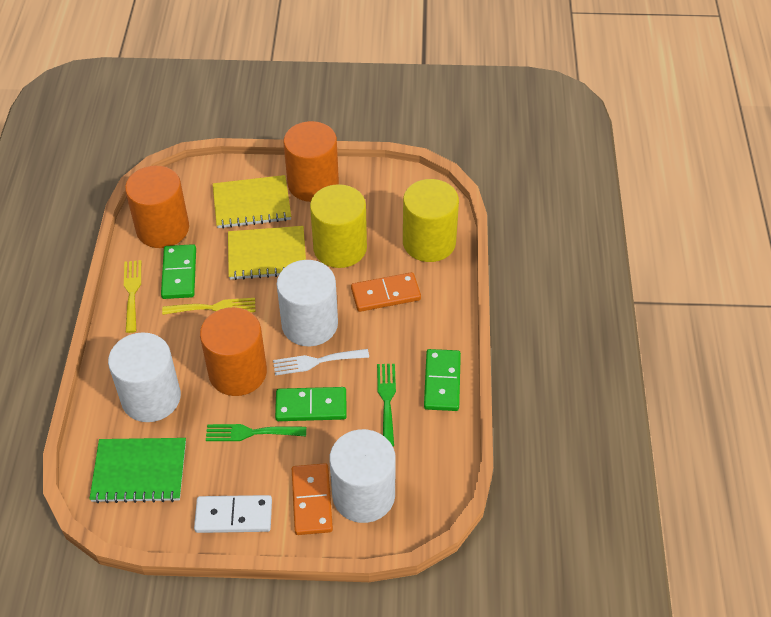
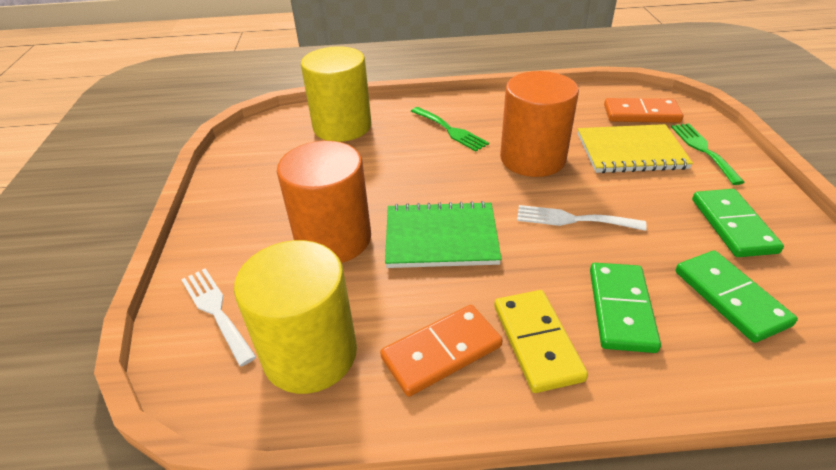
orange cylinder: 3 -> 2
white cylinder: 3 -> 0
white domino: 1 -> 0
white fork: 1 -> 2
yellow domino: 0 -> 1
yellow fork: 2 -> 0
yellow notebook: 2 -> 1

